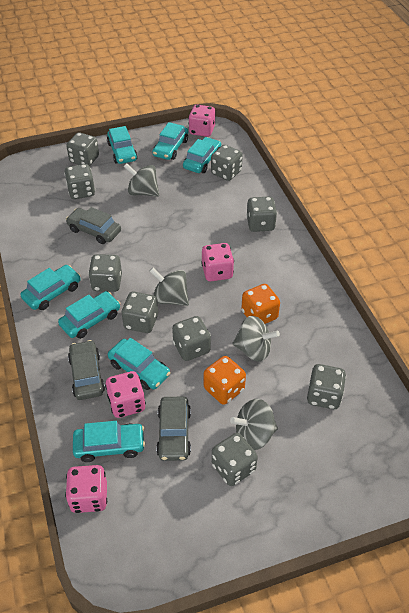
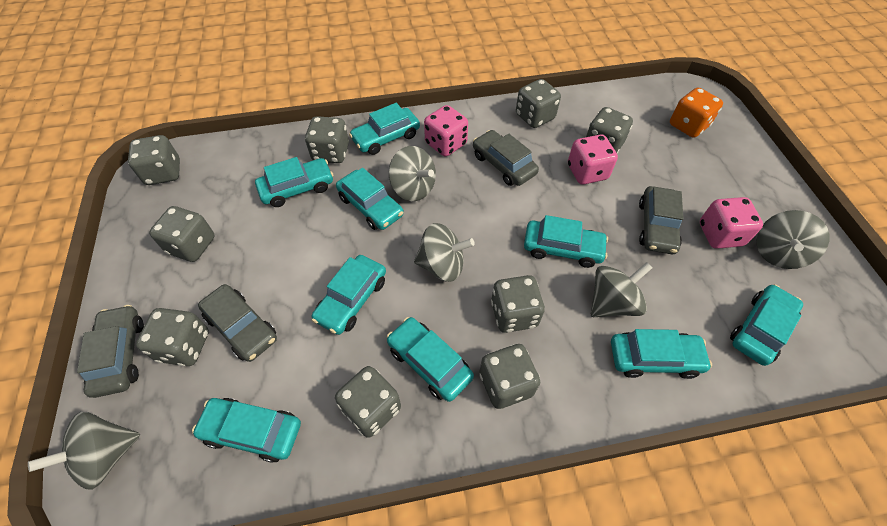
grey car: 3 -> 4
grey spinning top: 4 -> 5
orange dice: 2 -> 1
pink dice: 4 -> 3
turquoise car: 7 -> 9

